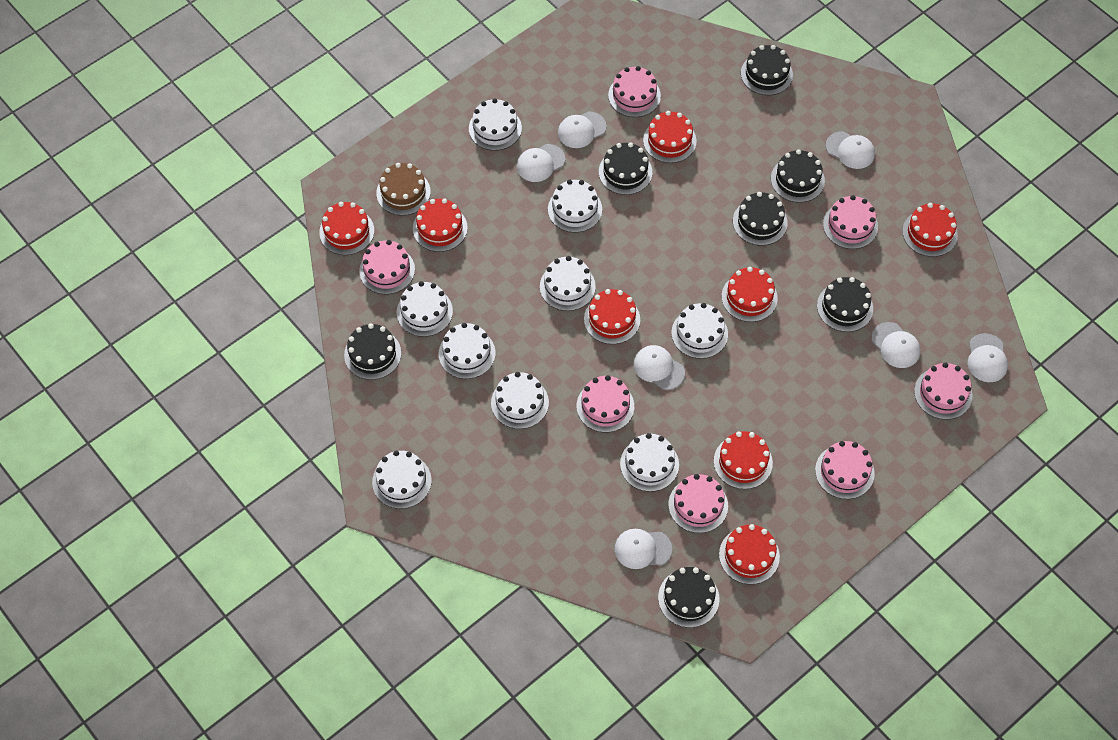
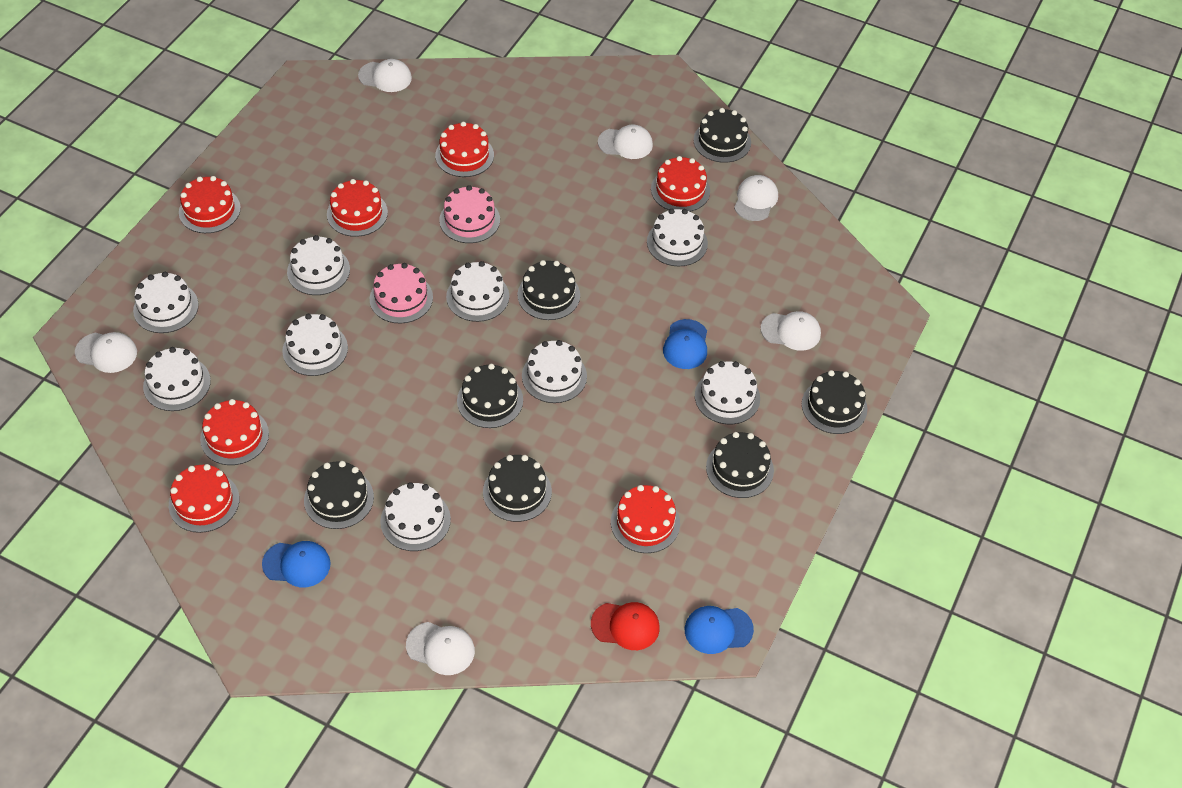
blue cap: 0 -> 3
brown cake: 1 -> 0
pink cake: 7 -> 2
red cake: 8 -> 7
red cap: 0 -> 1
white cap: 7 -> 6

